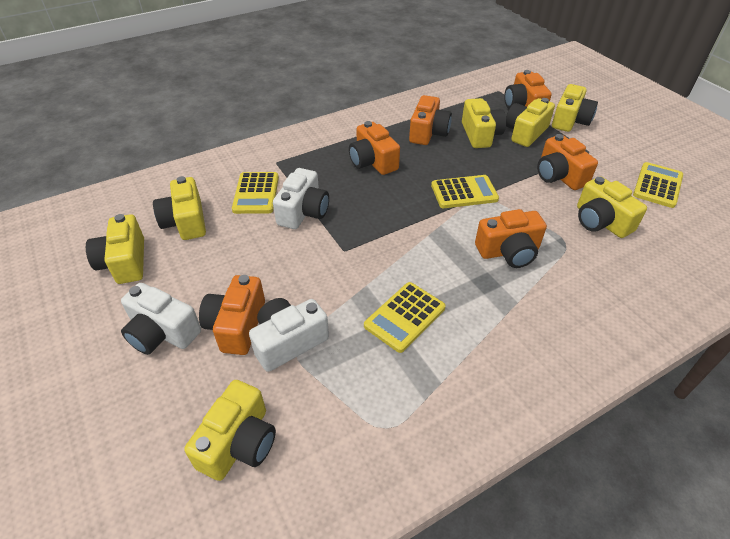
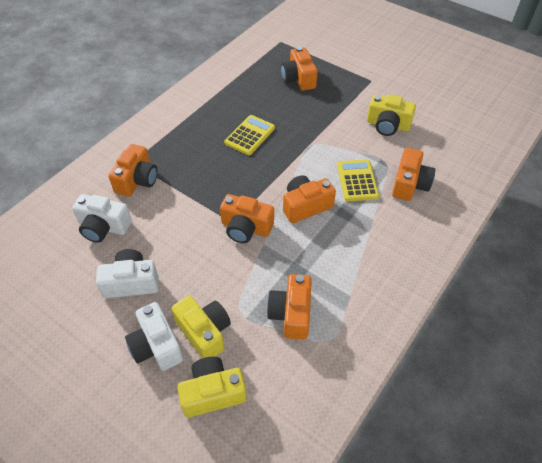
yellow calculator: 4 -> 2
yellow camera: 7 -> 3

